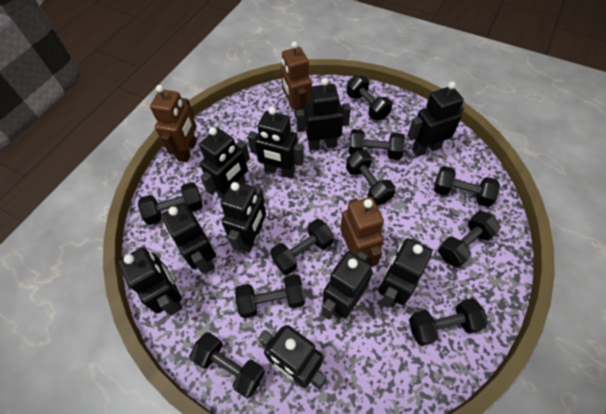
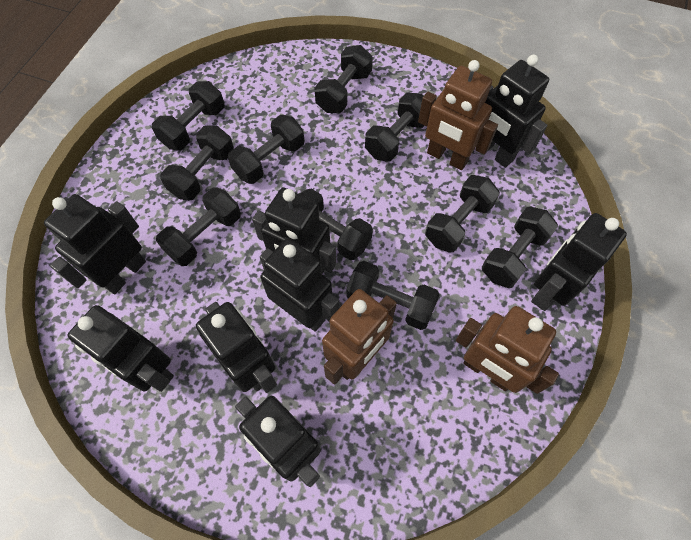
black robot: 10 -> 8

